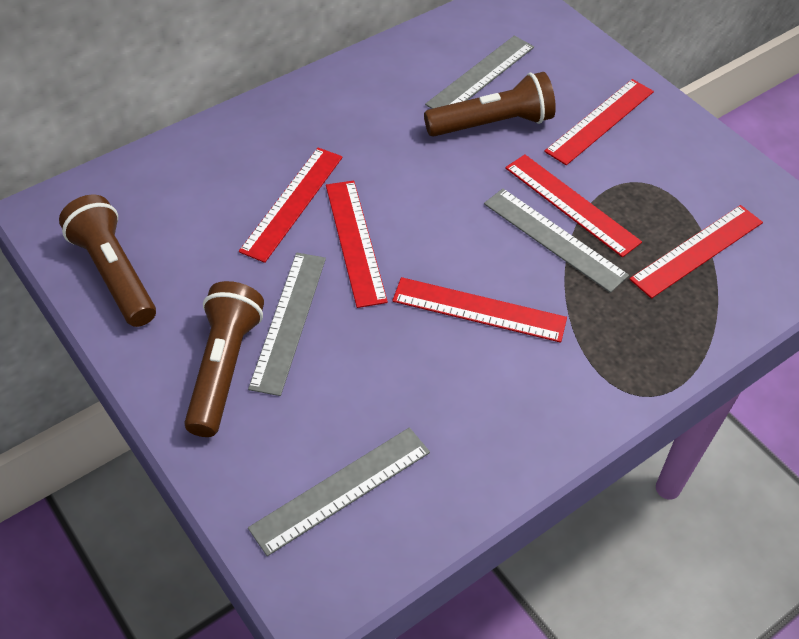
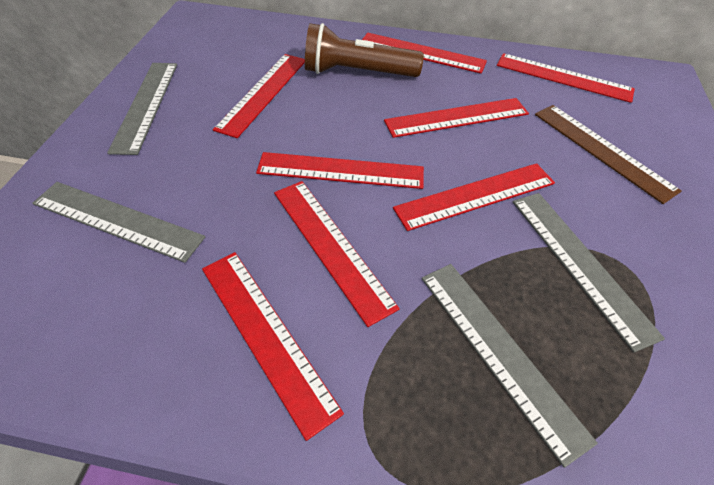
brown flashlight: 3 -> 1
brown ruler: 0 -> 1
red ruler: 6 -> 8

